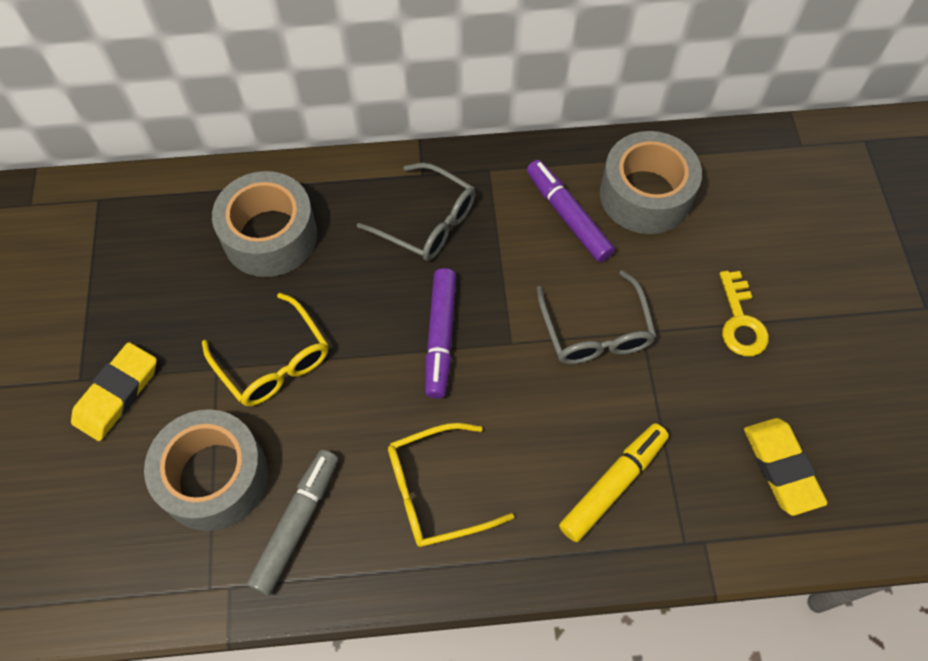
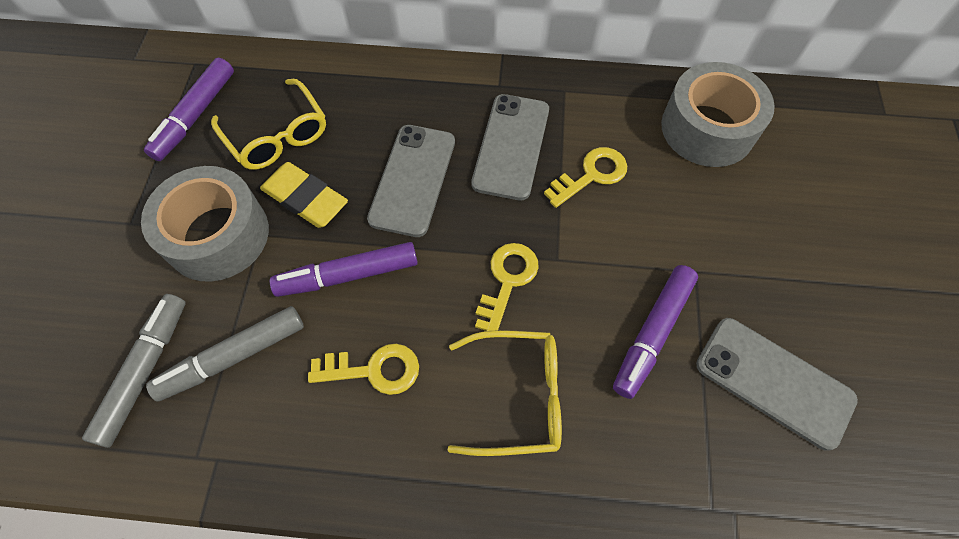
grey glasses: 2 -> 0
grey marker: 1 -> 2
grey phone: 0 -> 3
grey tape: 3 -> 2
purple marker: 2 -> 3
yellow eraser: 2 -> 1
yellow key: 1 -> 3
yellow marker: 1 -> 0

